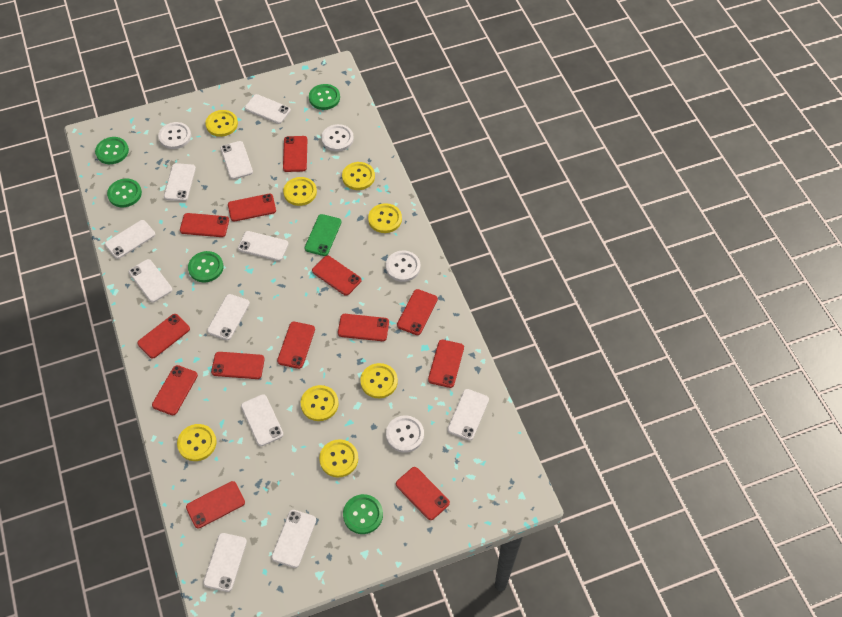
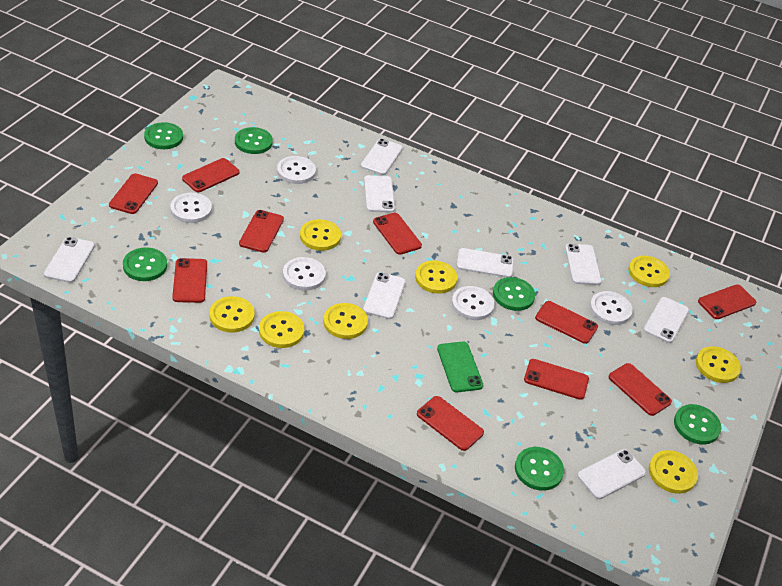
green button: 5 -> 6
red phone: 13 -> 10
white button: 4 -> 5
white phone: 11 -> 8

